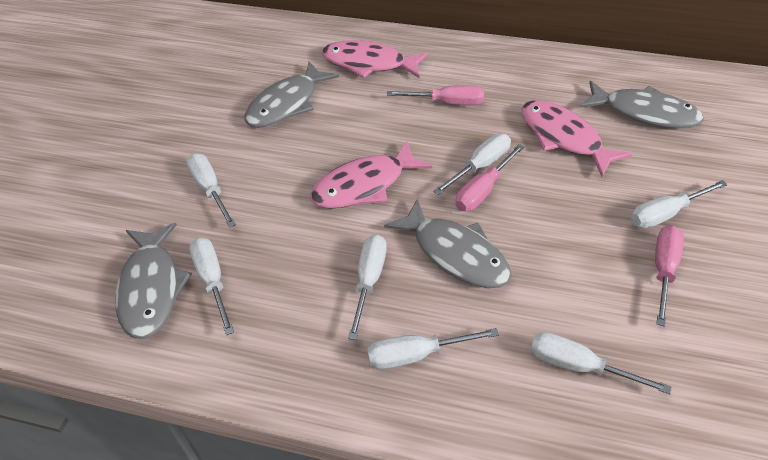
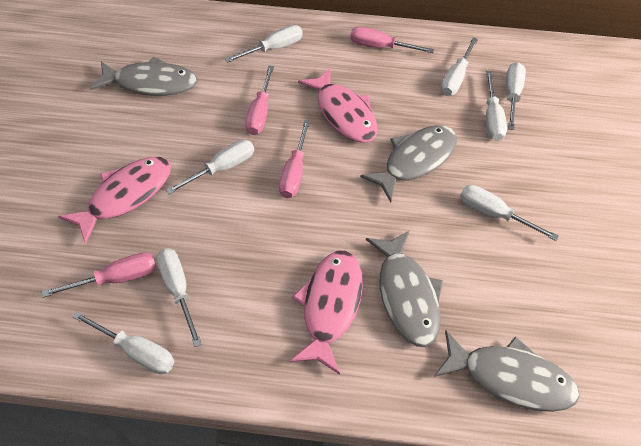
pink screwdriver: 3 -> 4
white screwdriver: 7 -> 8

